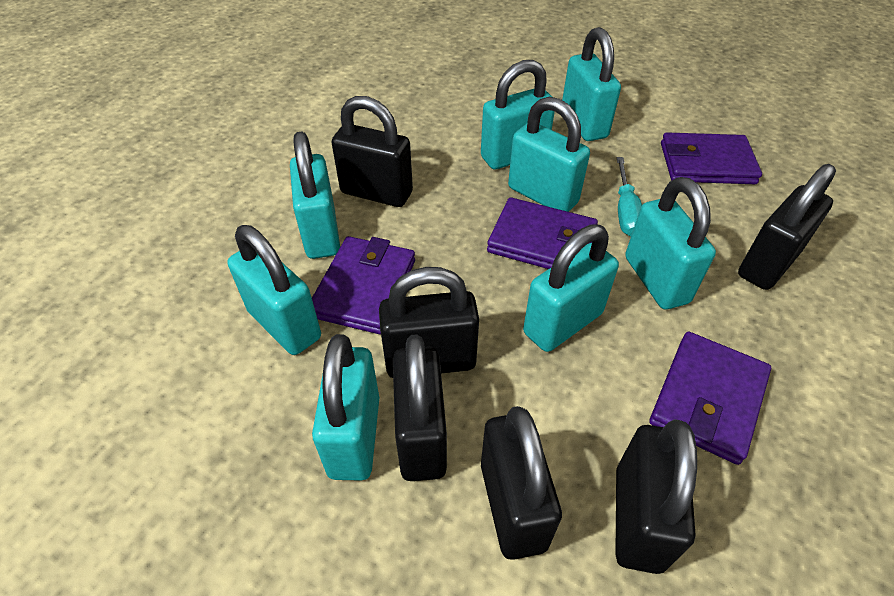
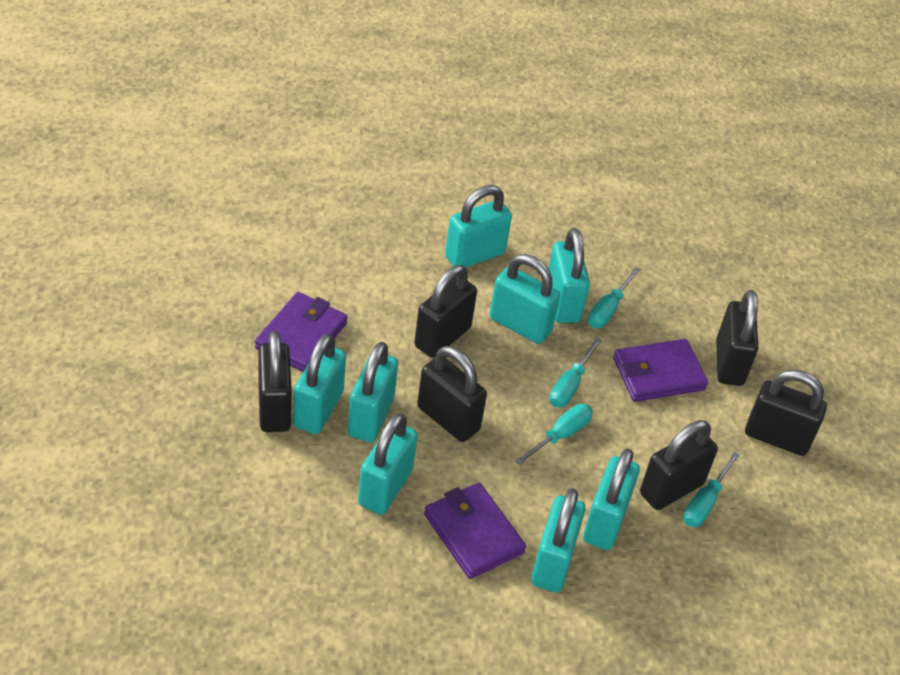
purple wallet: 4 -> 3
turquoise screwdriver: 1 -> 4

